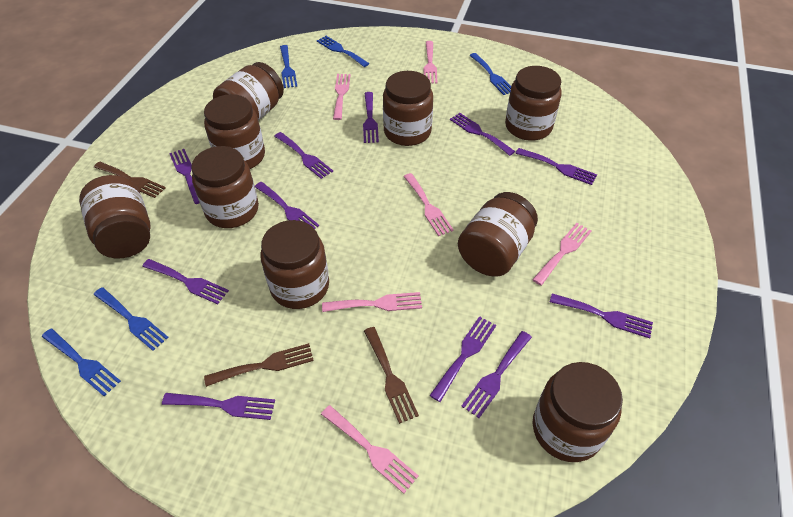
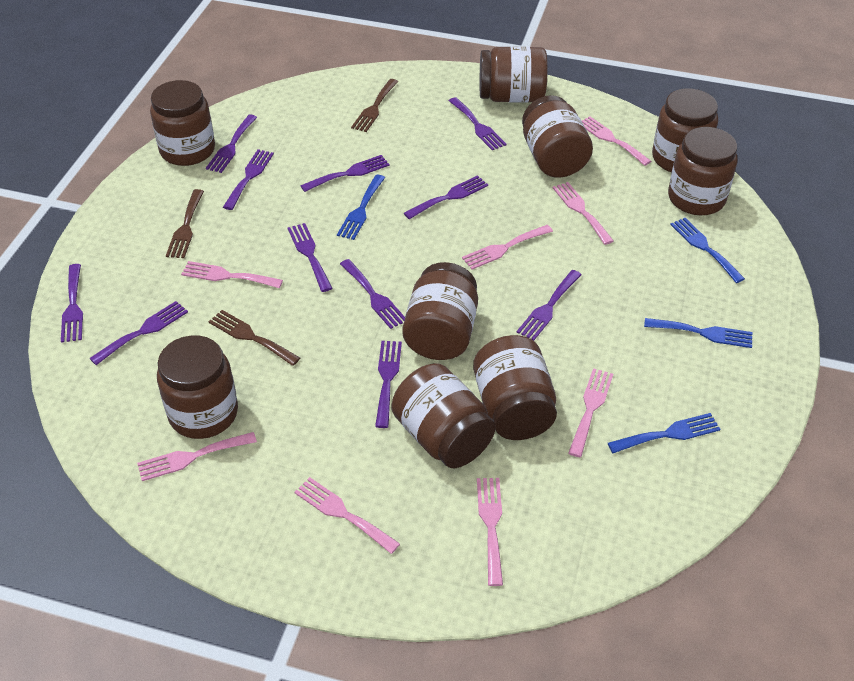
blue fork: 5 -> 4
pink fork: 6 -> 8

